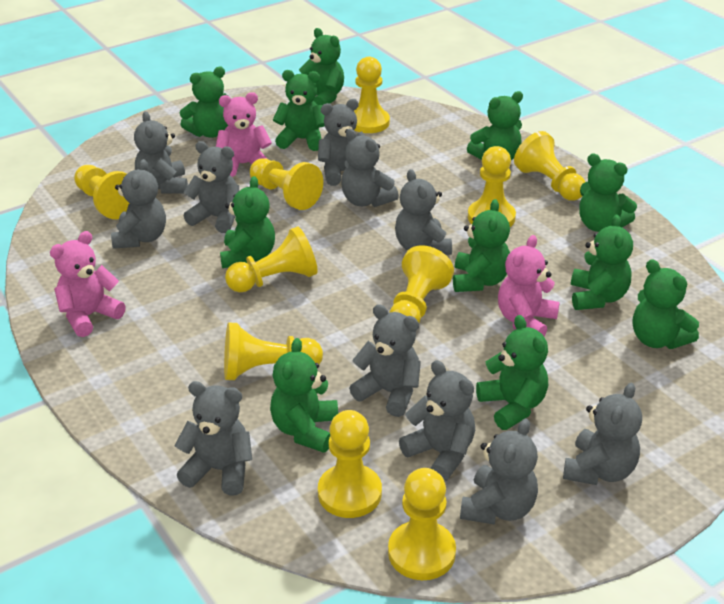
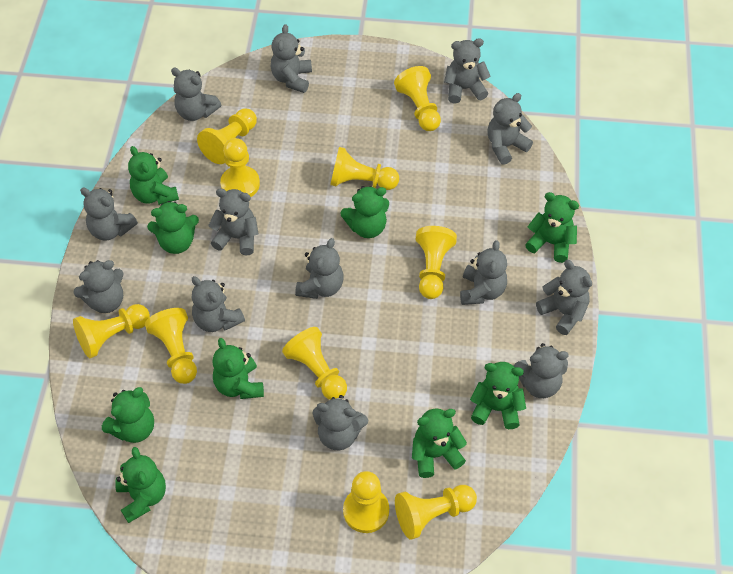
green teddy bear: 11 -> 9
grey teddy bear: 11 -> 13
pink teddy bear: 3 -> 0

